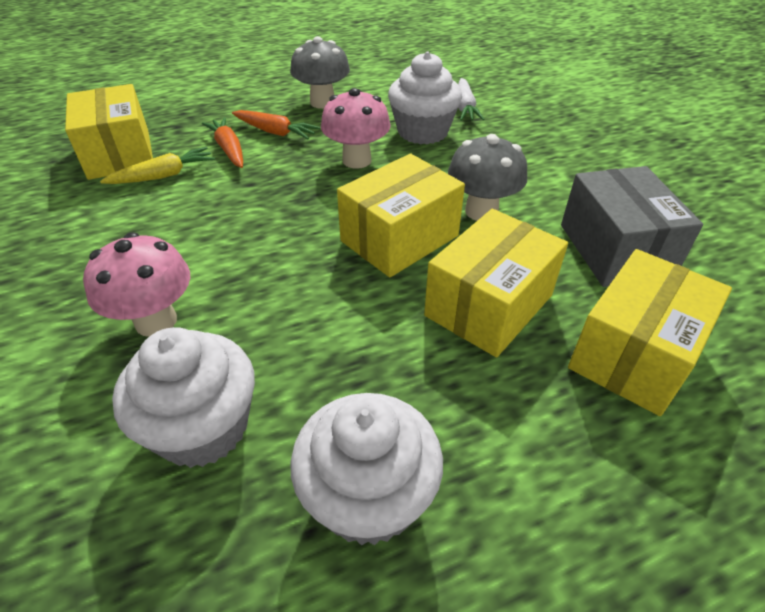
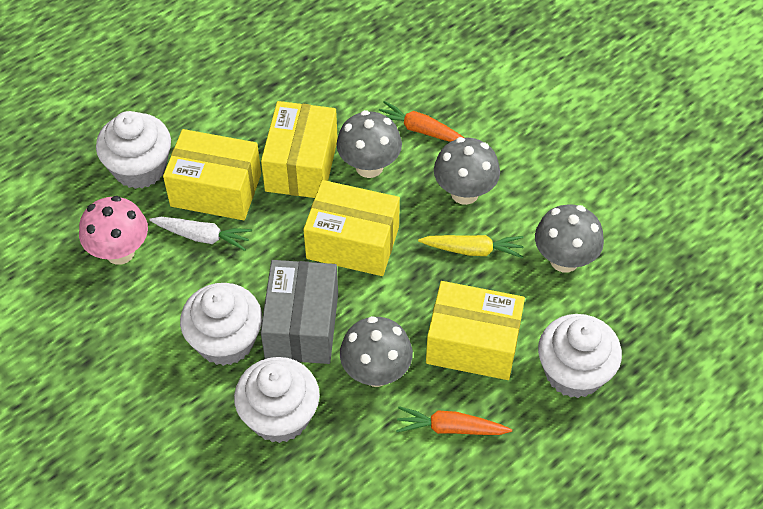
grey mushroom: 2 -> 4
pink mushroom: 2 -> 1
white cupcake: 3 -> 4

